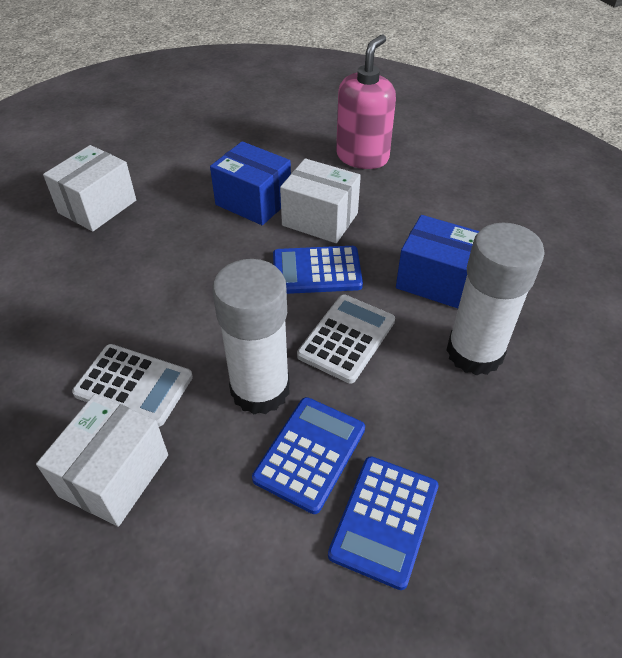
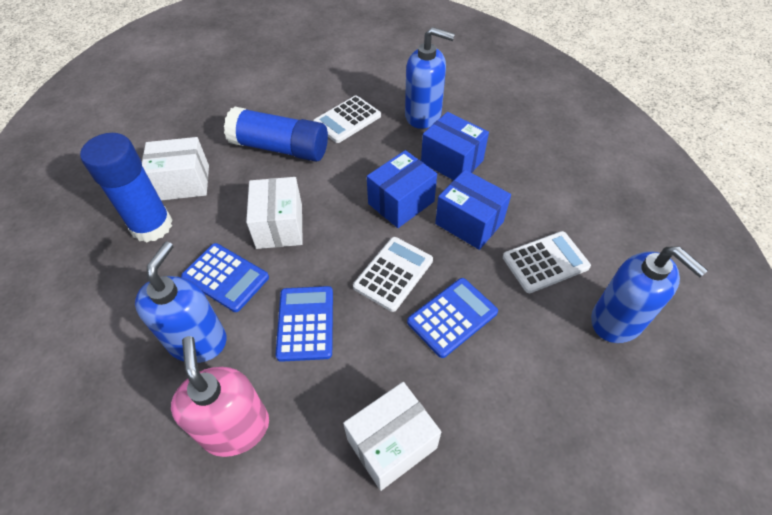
blue box: 2 -> 3
blue glue stick: 0 -> 2
blue soap dispenser: 0 -> 3
white calculator: 2 -> 3
white glue stick: 2 -> 0

